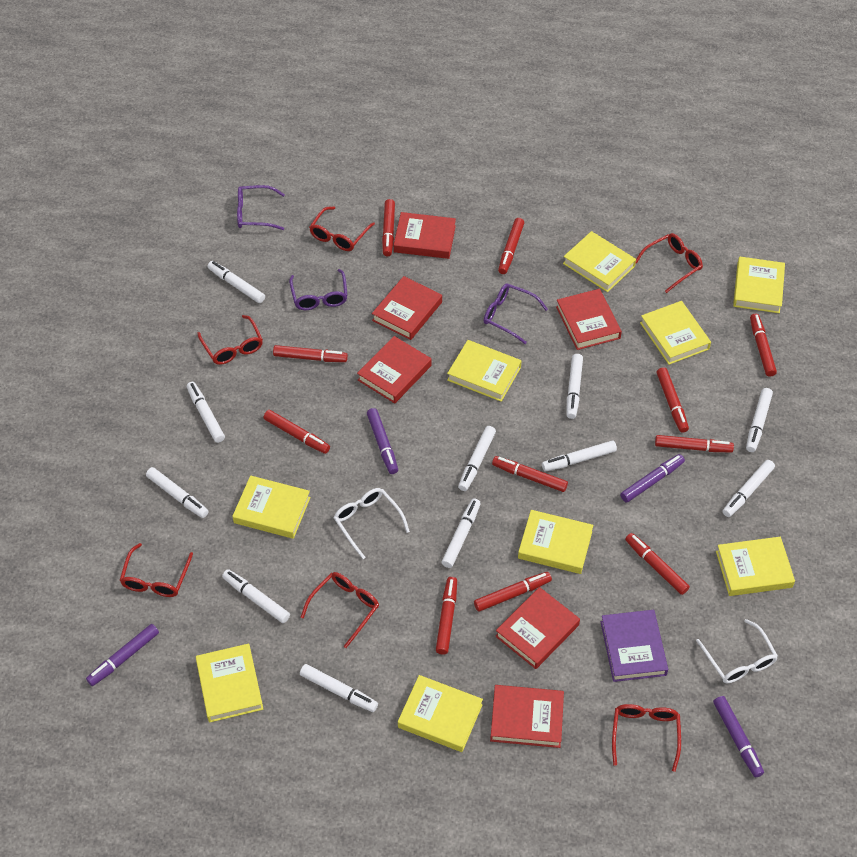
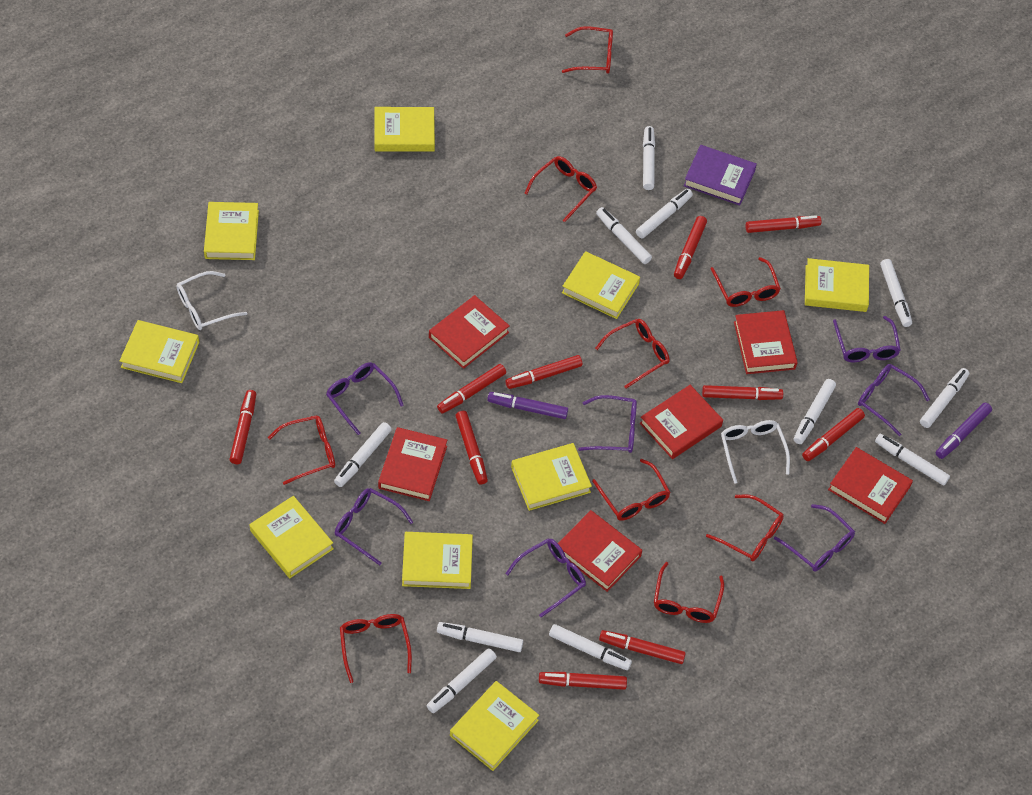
purple glasses: 3 -> 7
purple marker: 4 -> 2
red glasses: 6 -> 9
red marker: 11 -> 10

